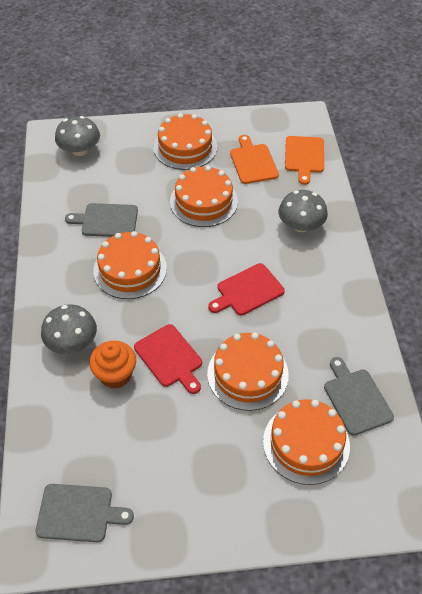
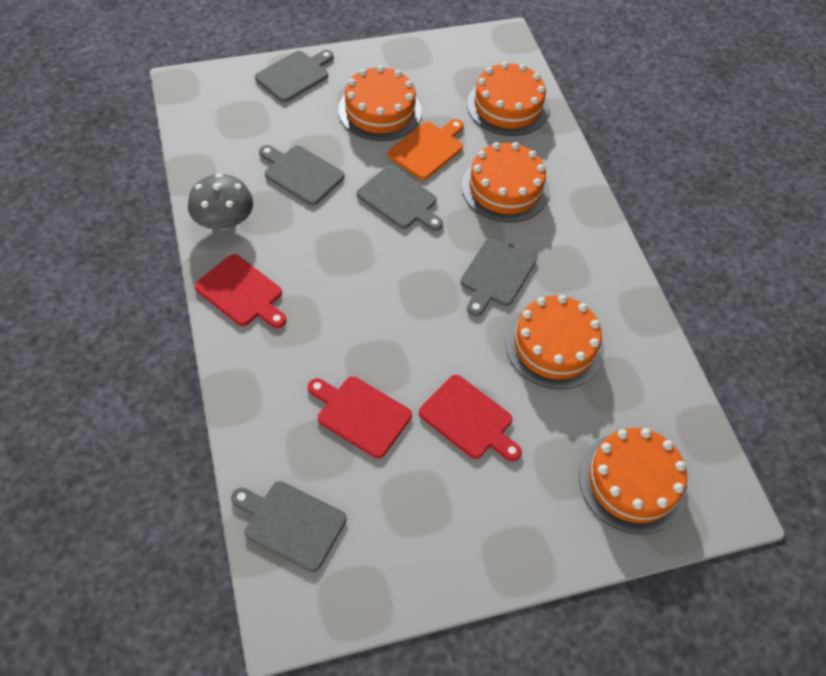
grey cutting board: 3 -> 5
grey mushroom: 3 -> 1
orange cupcake: 1 -> 0
orange cutting board: 2 -> 1
red cutting board: 2 -> 3

